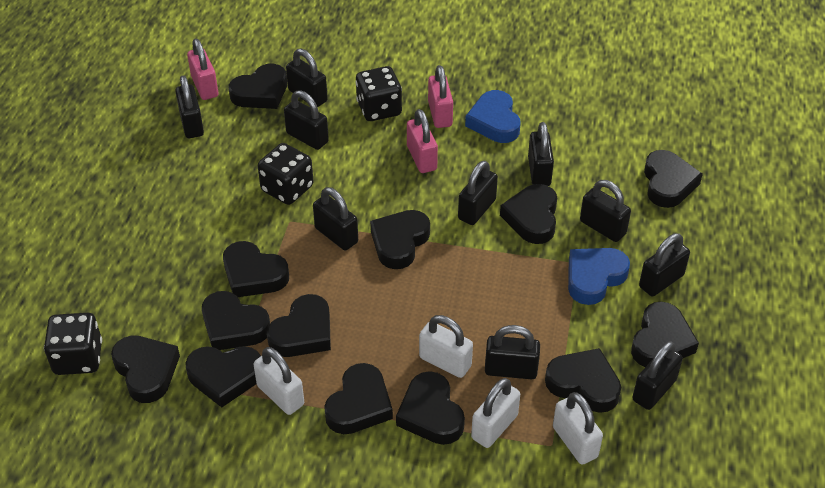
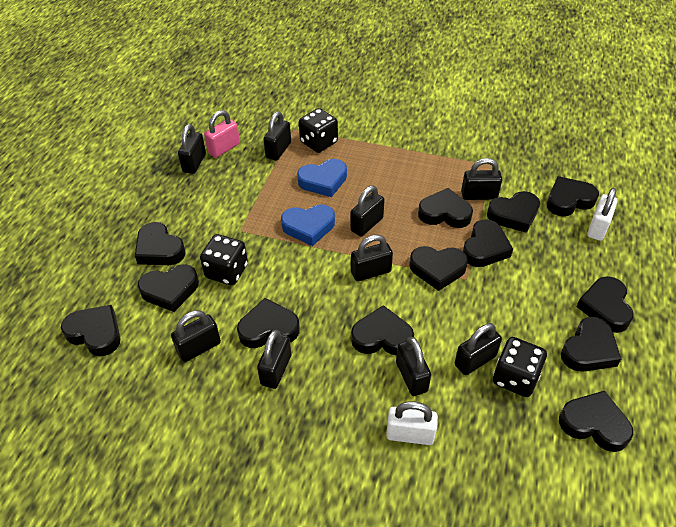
black padlock: 10 -> 9
pink padlock: 3 -> 1
white padlock: 4 -> 2

